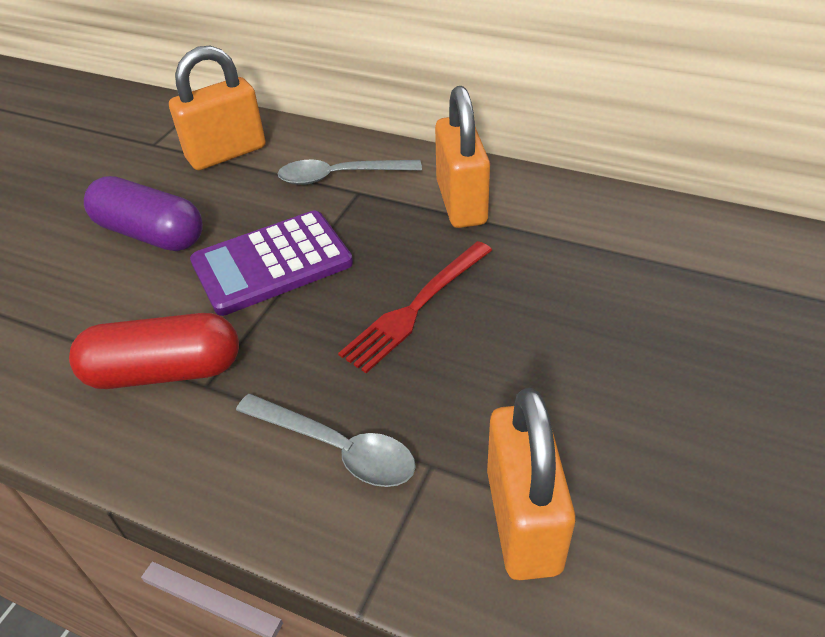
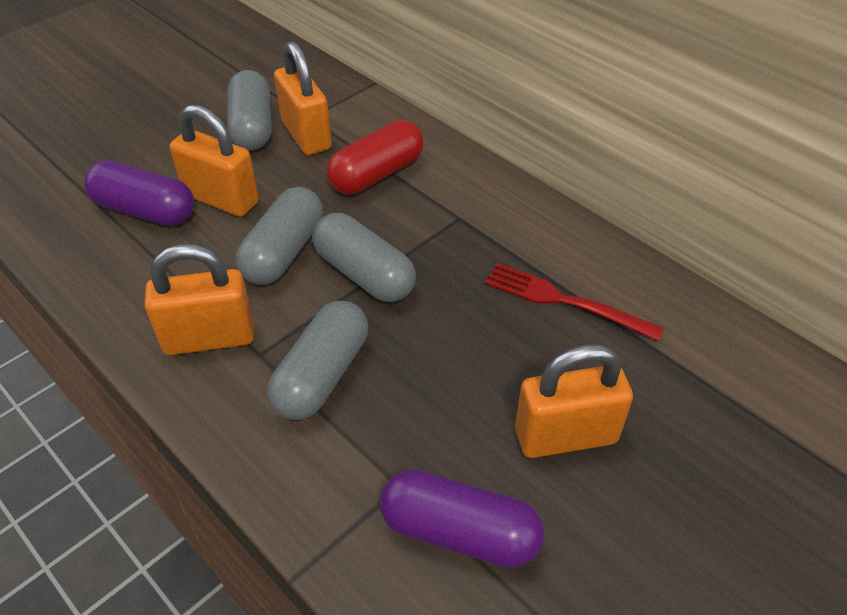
grey capsule: 0 -> 4
grey spoon: 2 -> 0
orange padlock: 3 -> 4
purple calculator: 1 -> 0
purple capsule: 1 -> 2

